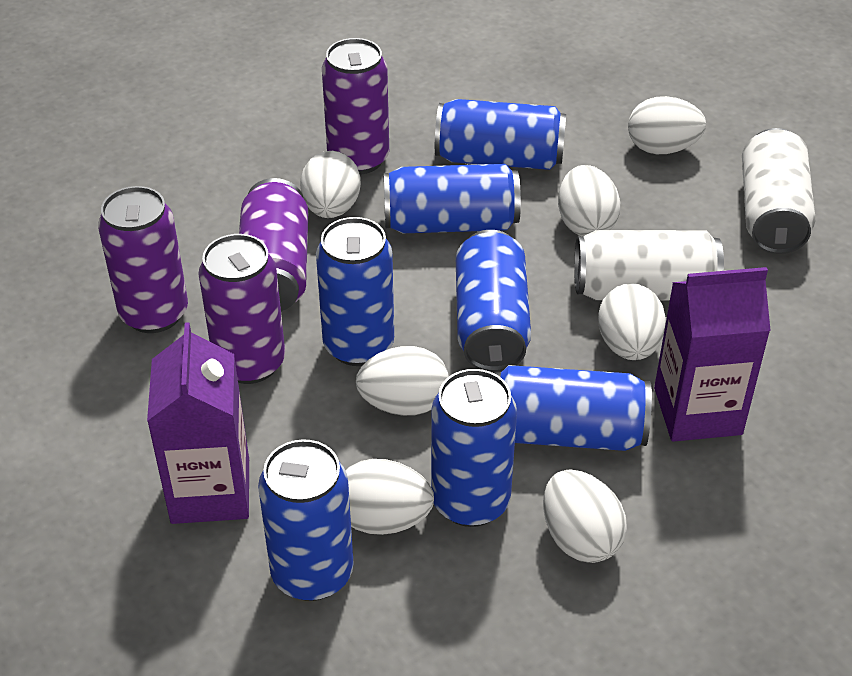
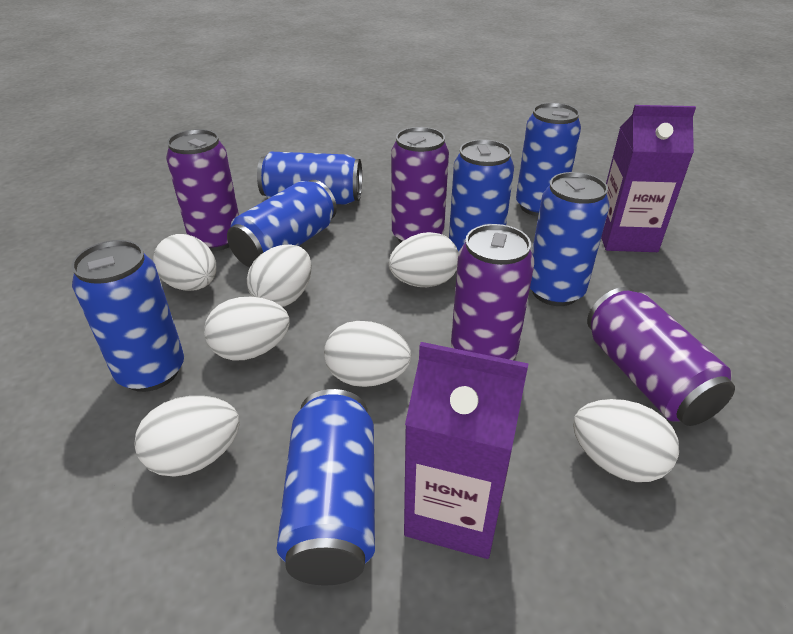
white can: 2 -> 0

